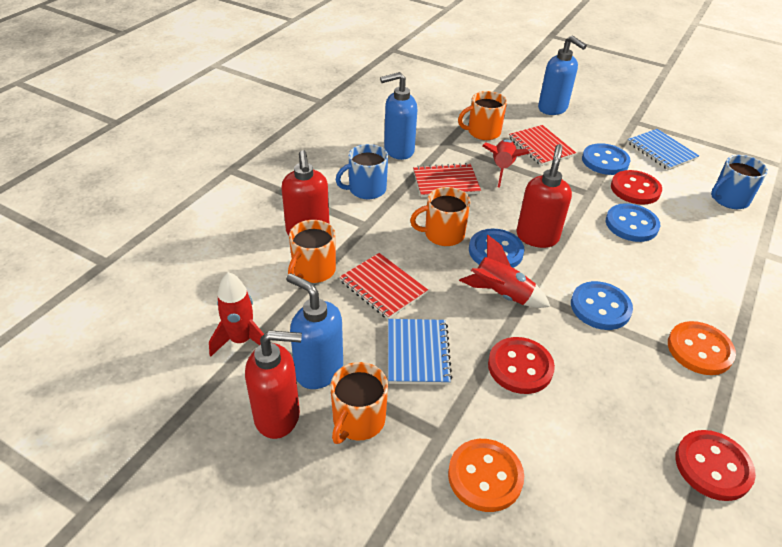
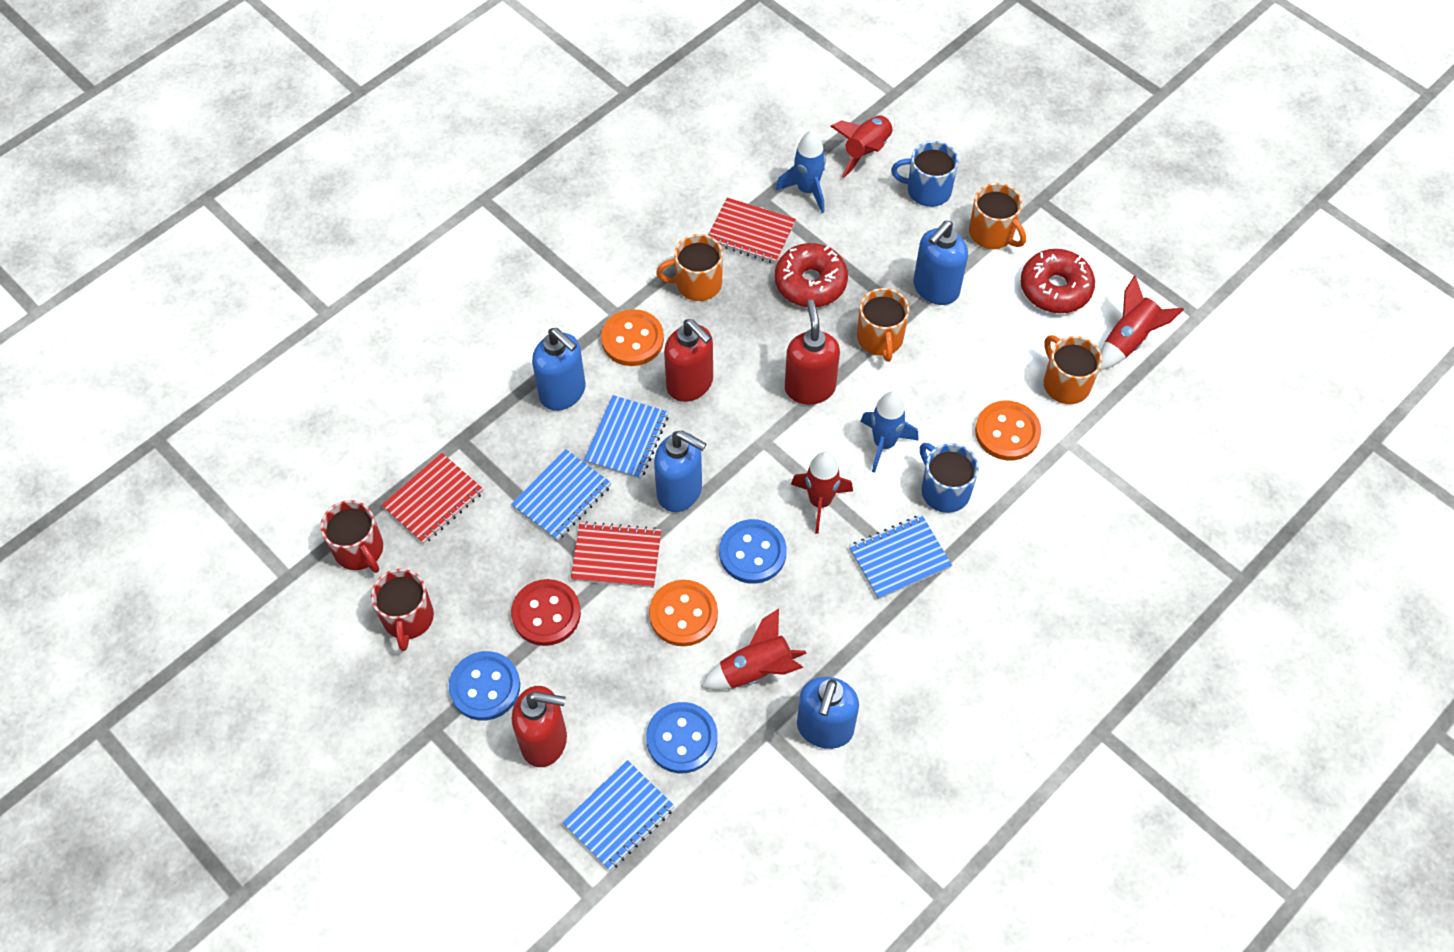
blue button: 4 -> 3
blue notebook: 2 -> 4
blue rocket: 0 -> 2
blue soap dispenser: 3 -> 4
orange button: 2 -> 3
red button: 3 -> 1
red donut: 0 -> 2
red mug: 0 -> 2
red rocket: 3 -> 4

